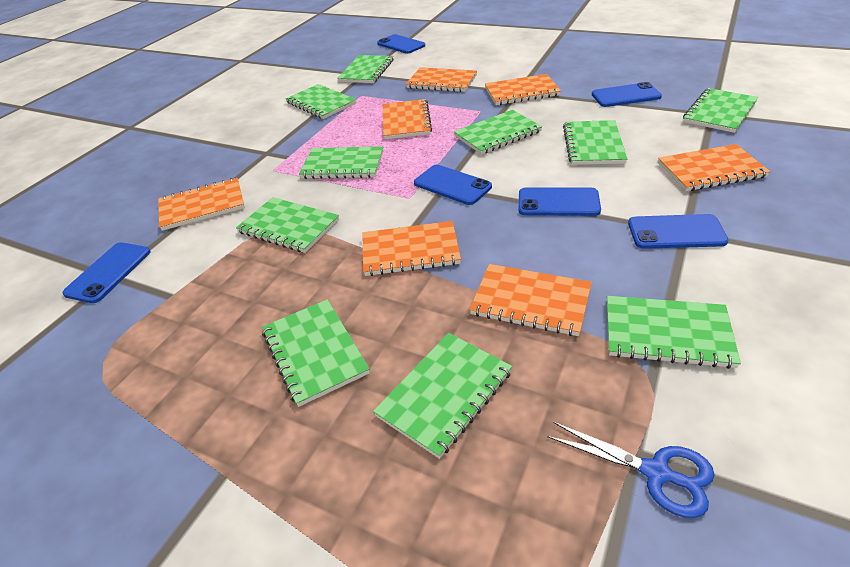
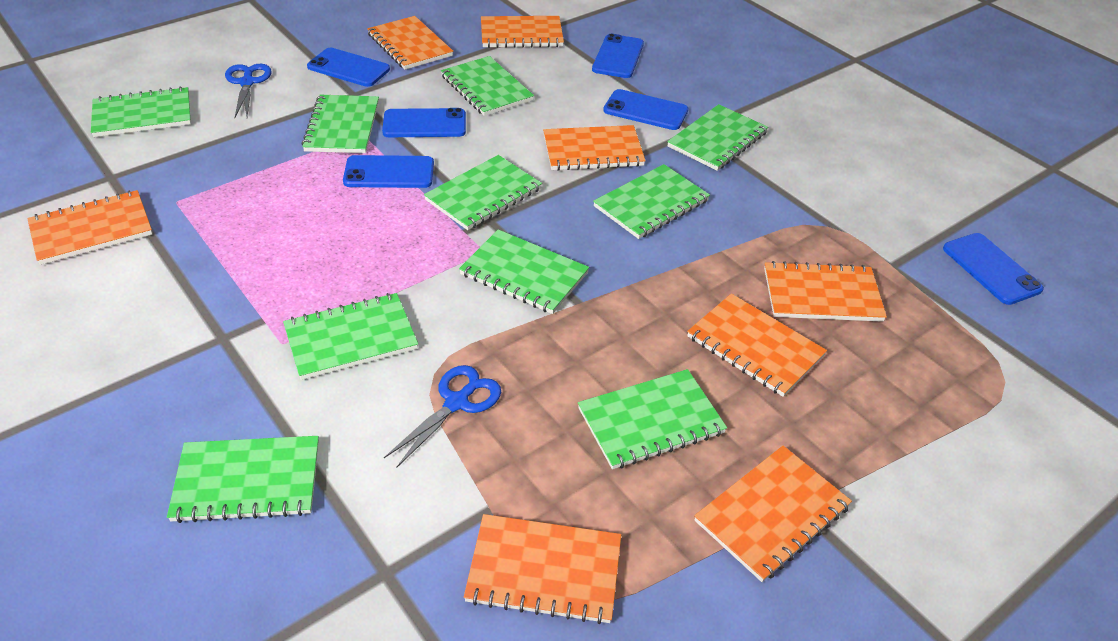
blue scissors: 1 -> 2
orange notebook: 7 -> 8

